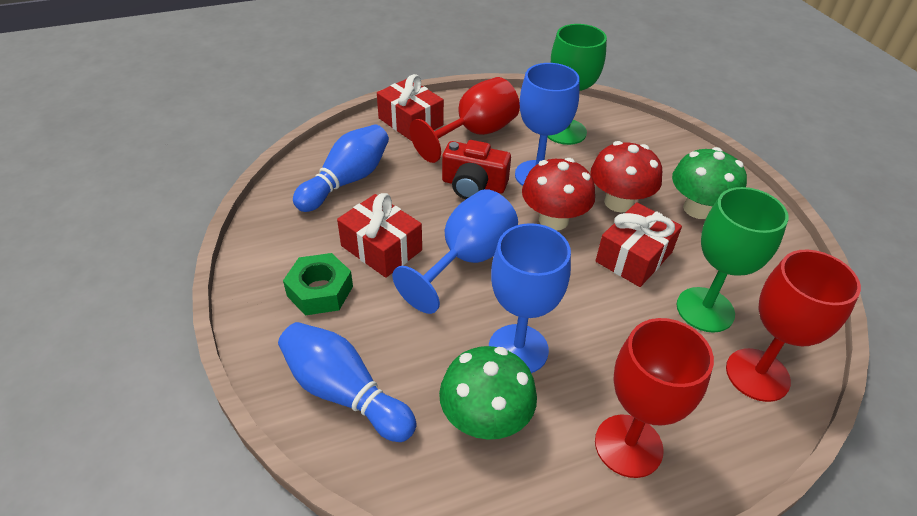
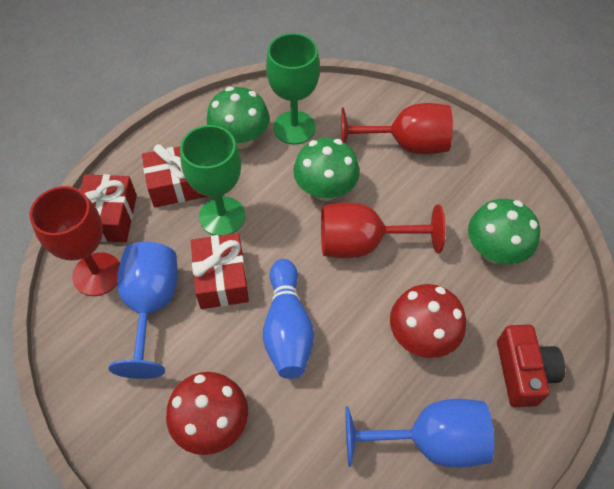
blue bowling pin: 2 -> 1
blue goblet: 3 -> 2
green mushroom: 2 -> 3
green nut: 1 -> 0

